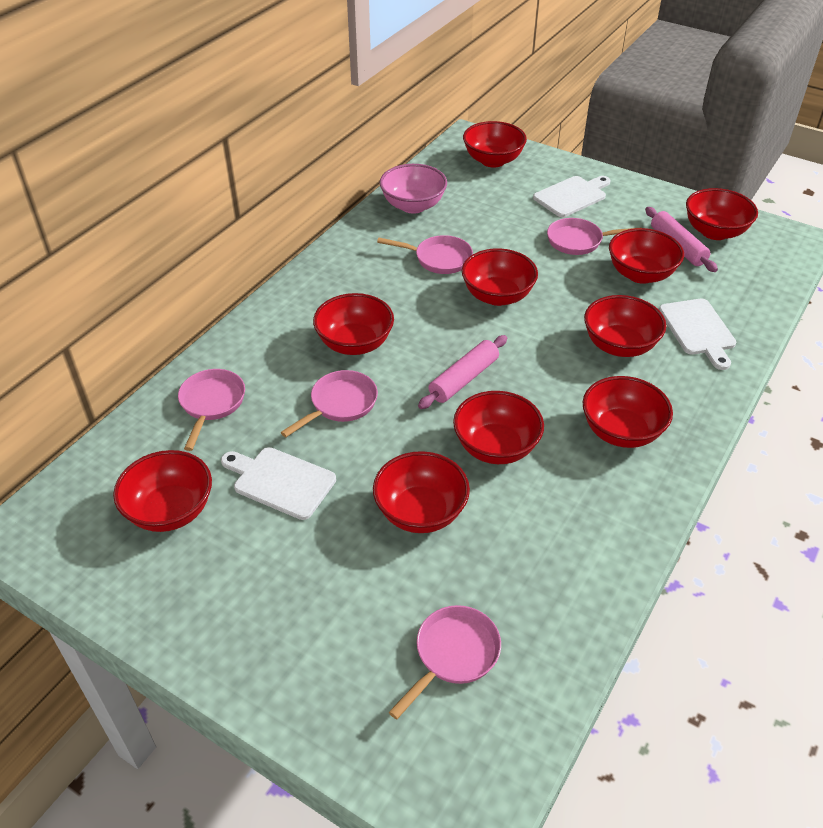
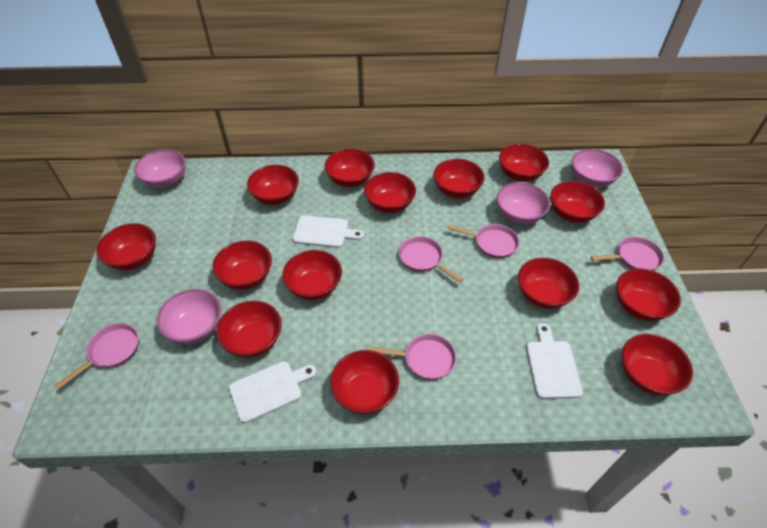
pink bowl: 1 -> 4
pink rolling pin: 2 -> 0
red bowl: 10 -> 14

